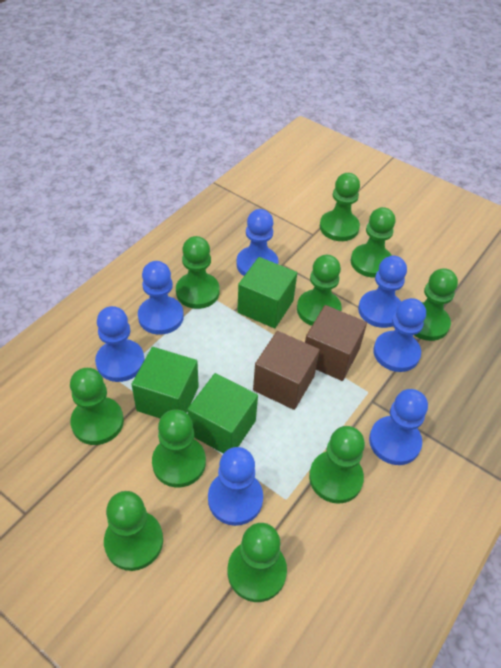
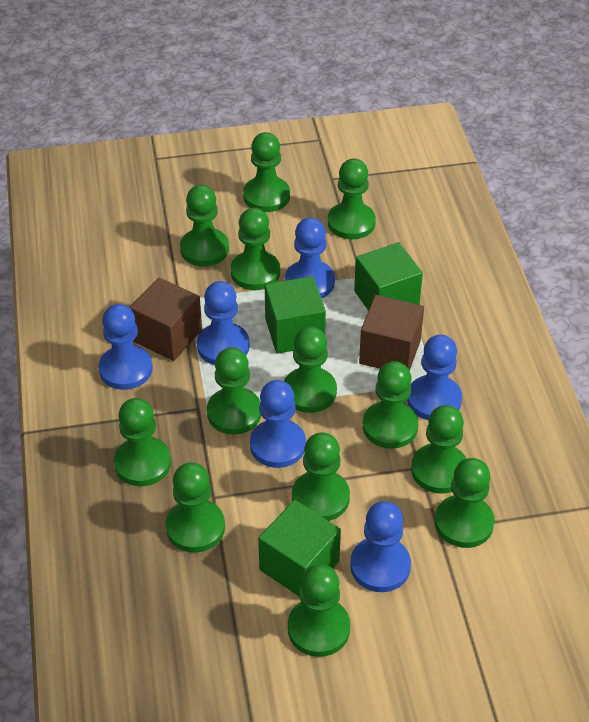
blue pawn: 7 -> 6
green pawn: 10 -> 13

